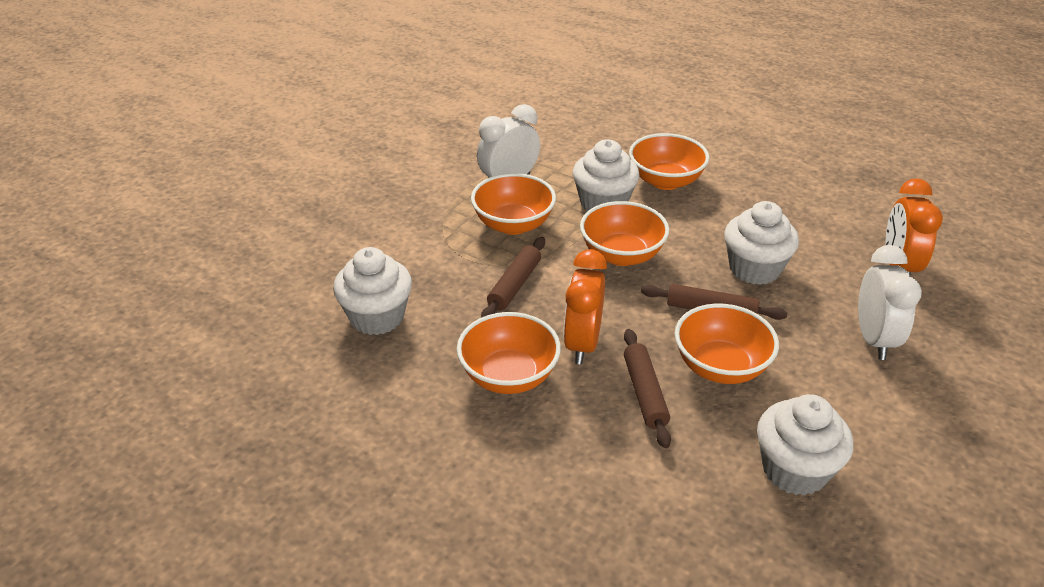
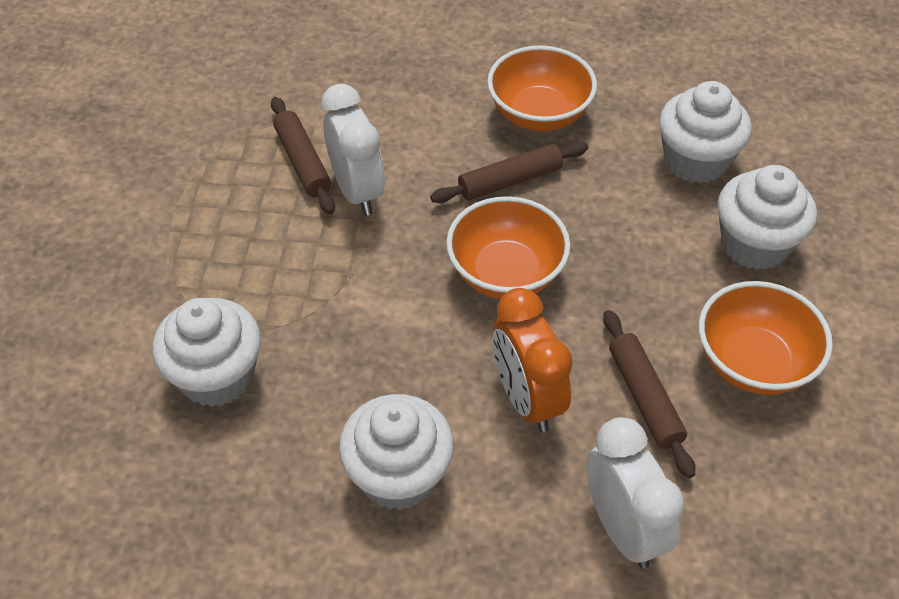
orange bowl: 5 -> 3
orange clock: 2 -> 1

